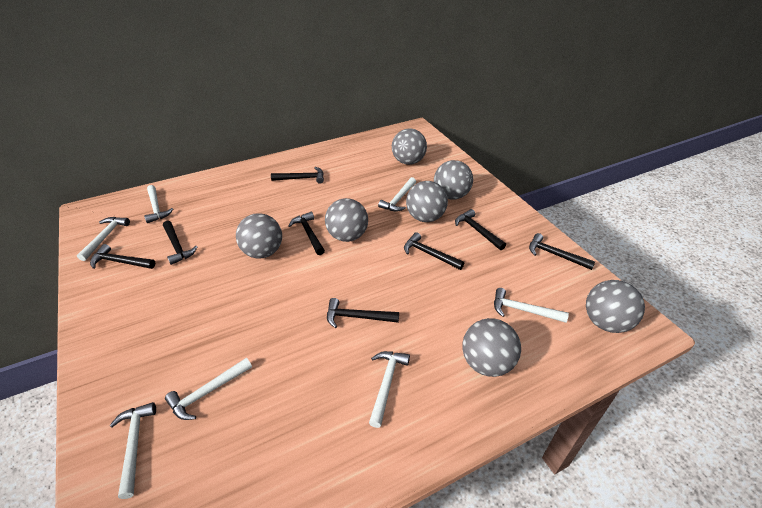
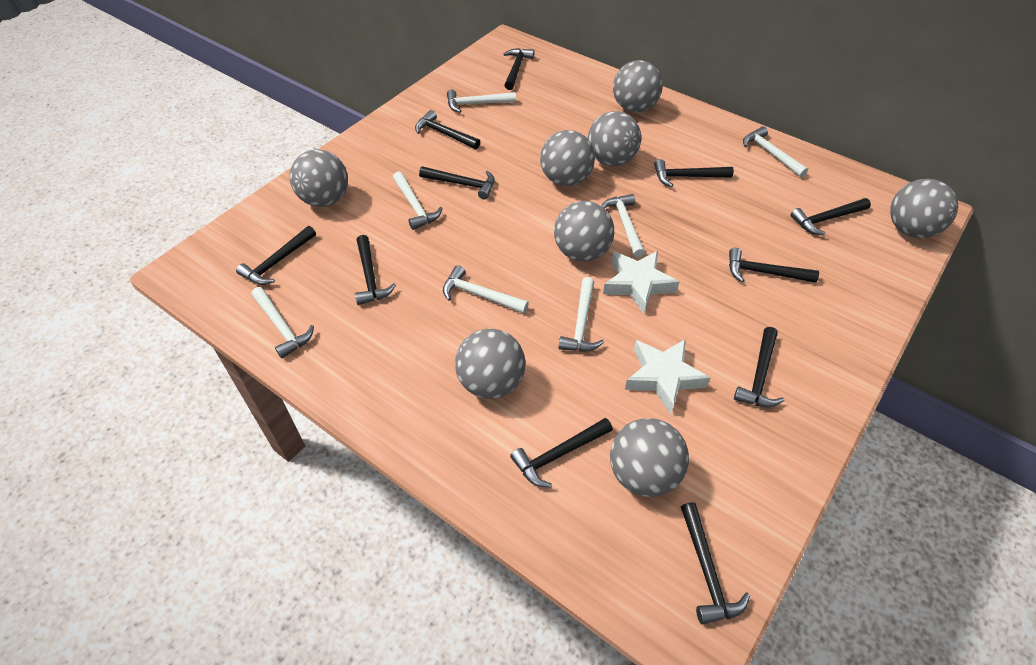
black hammer: 8 -> 11
grey ball: 7 -> 8
white star: 0 -> 2

